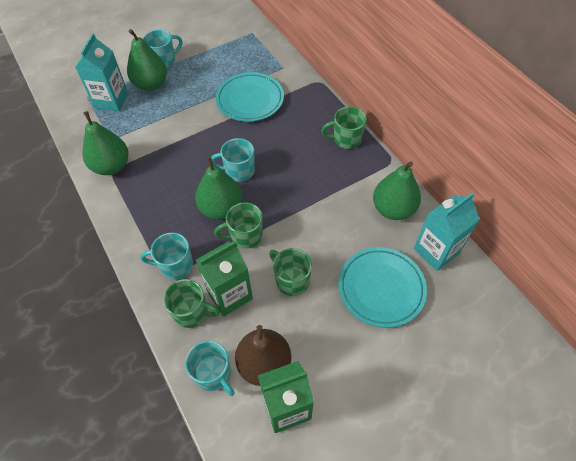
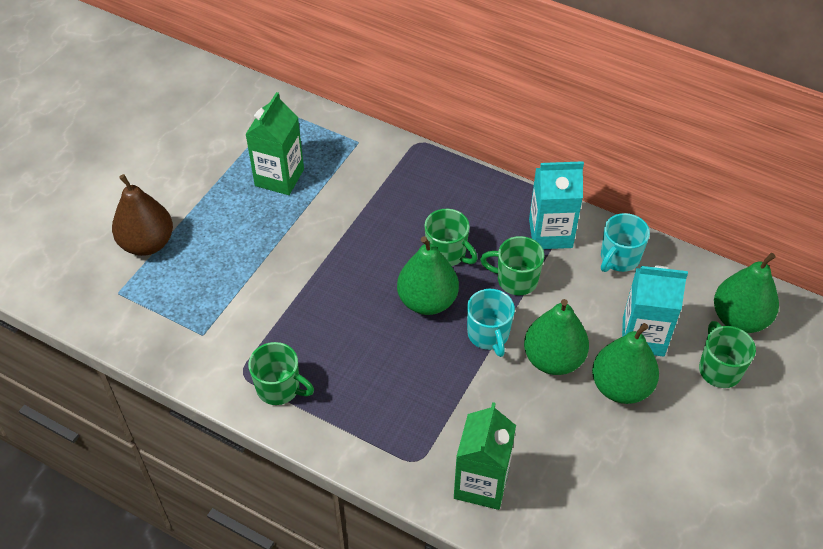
turquoise mug: 4 -> 2
turquoise plate: 2 -> 0

